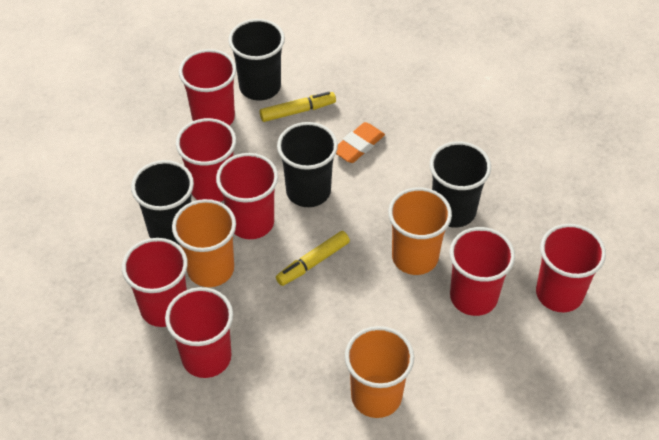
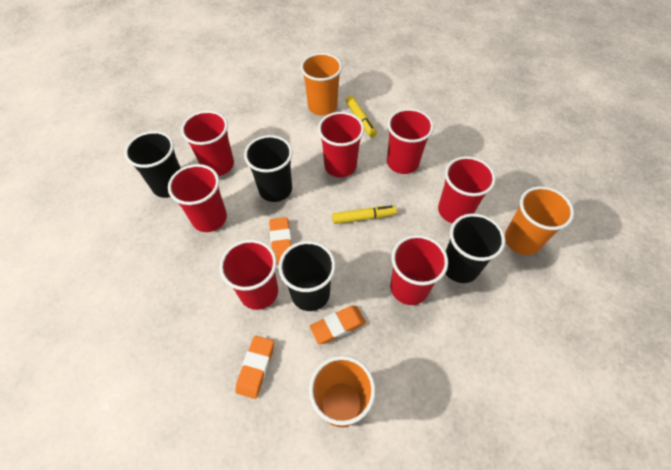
orange eraser: 1 -> 3

